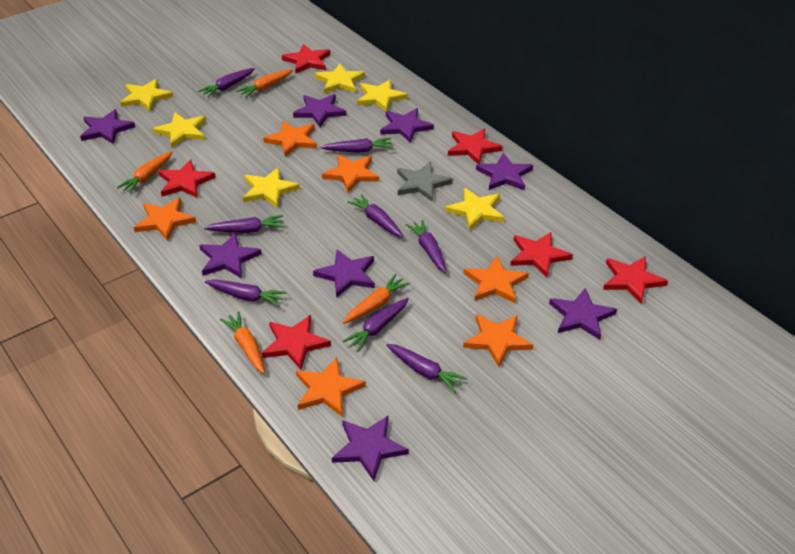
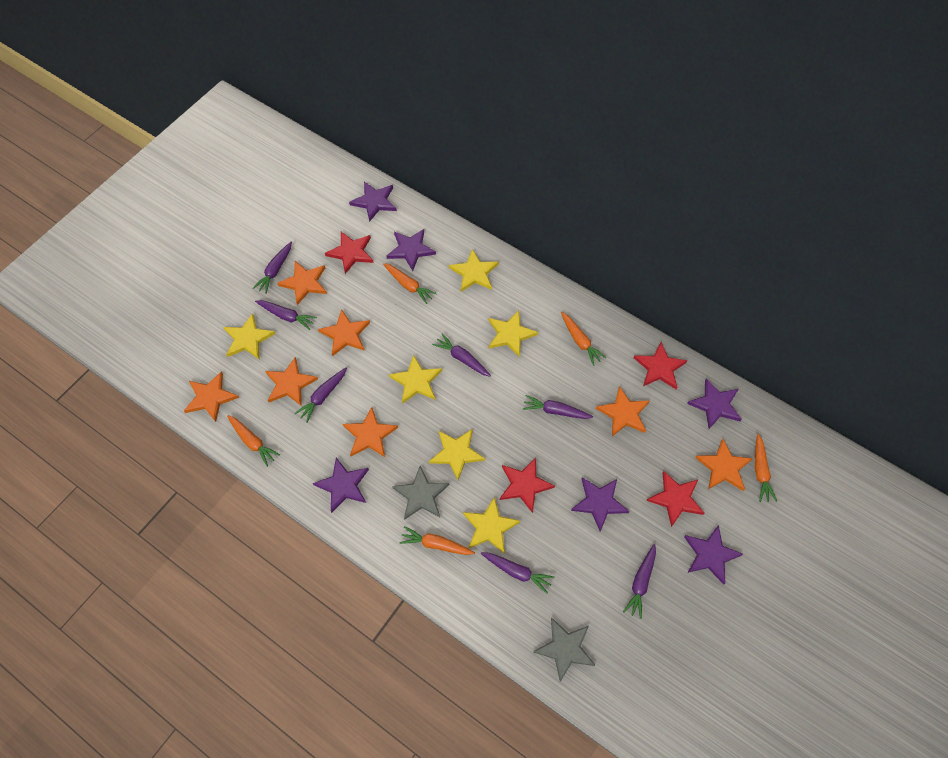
grey star: 1 -> 2
orange carrot: 4 -> 5
orange star: 6 -> 7
purple carrot: 8 -> 7
purple star: 8 -> 6
red star: 6 -> 4

